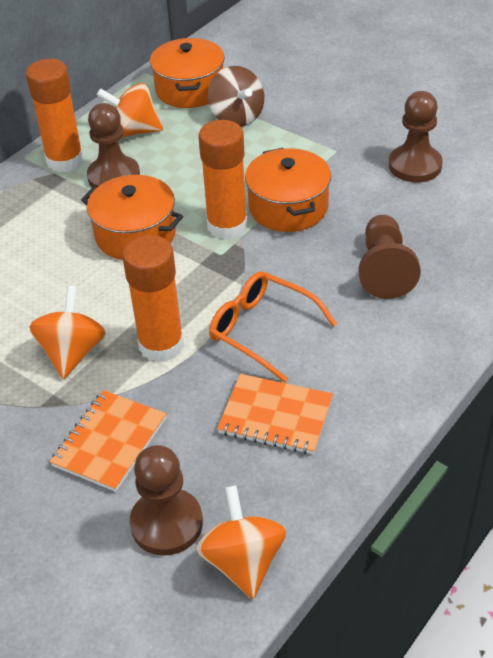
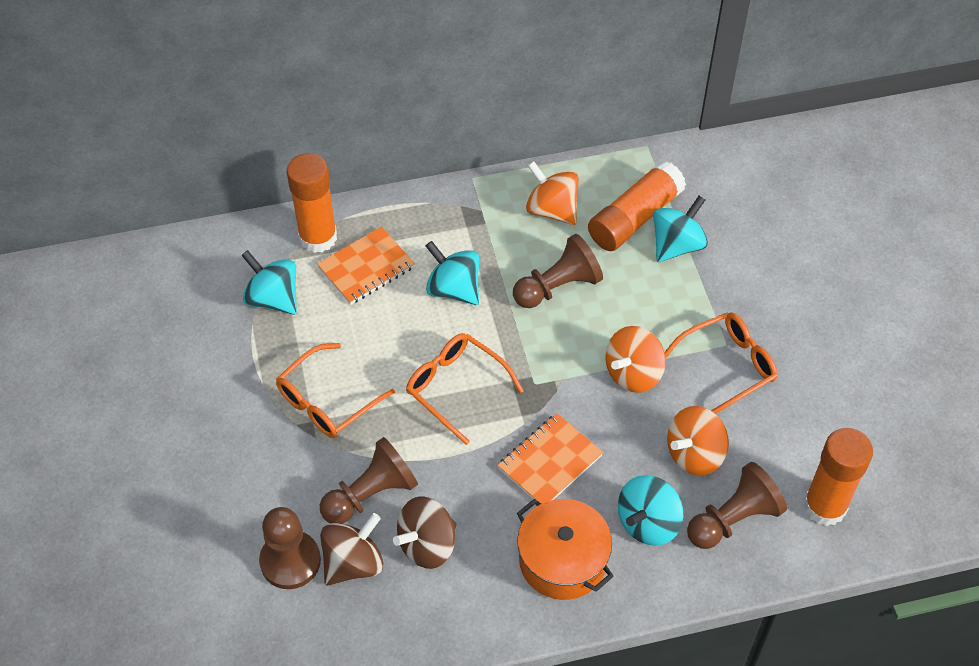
brown spinning top: 1 -> 2
orange glasses: 1 -> 3
orange pot: 3 -> 1
turquoise spinning top: 0 -> 4

